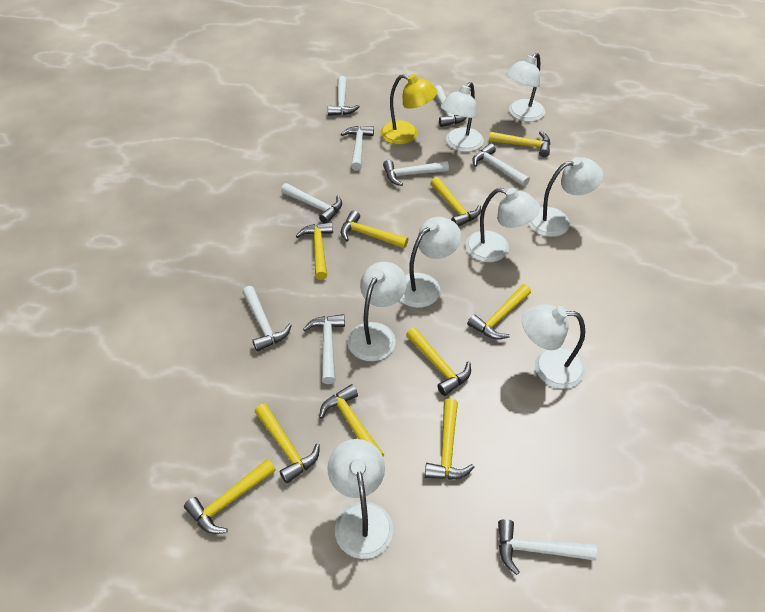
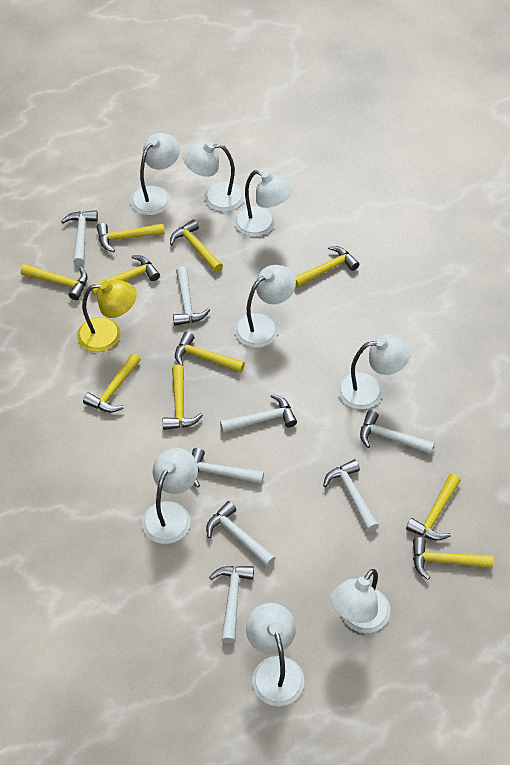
white hammer: 9 -> 8

